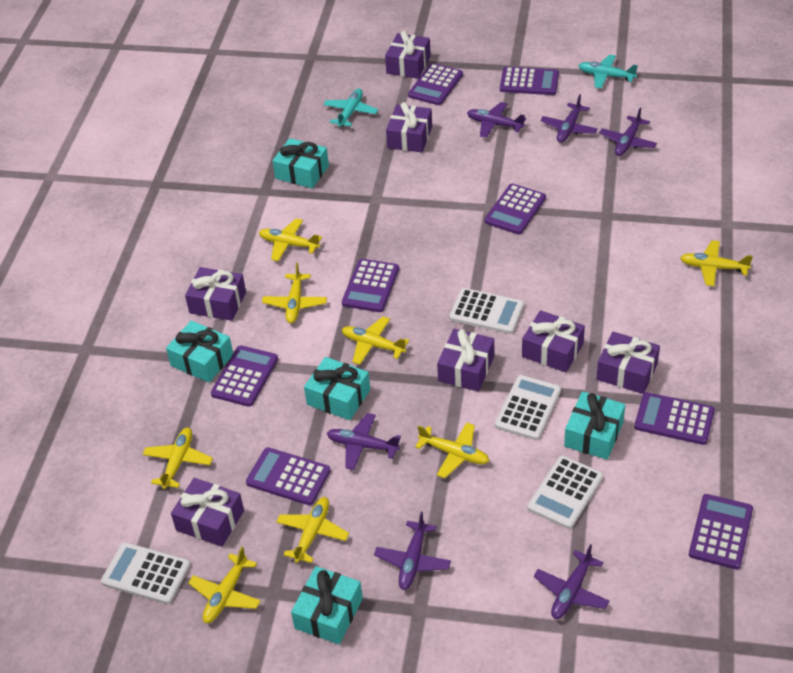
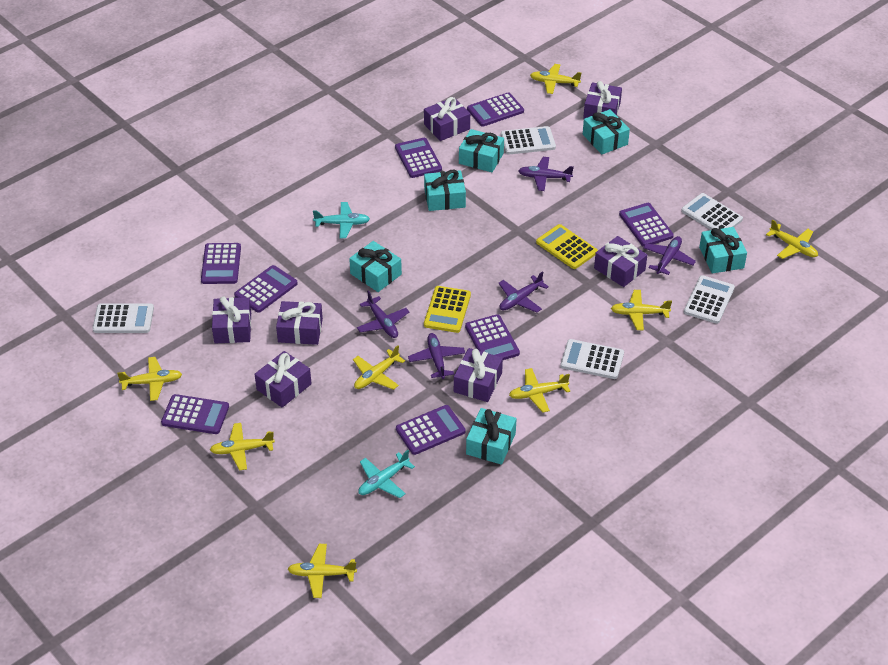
purple plane: 6 -> 5
turquoise gift: 5 -> 6
white calculator: 4 -> 5
yellow calculator: 0 -> 2

